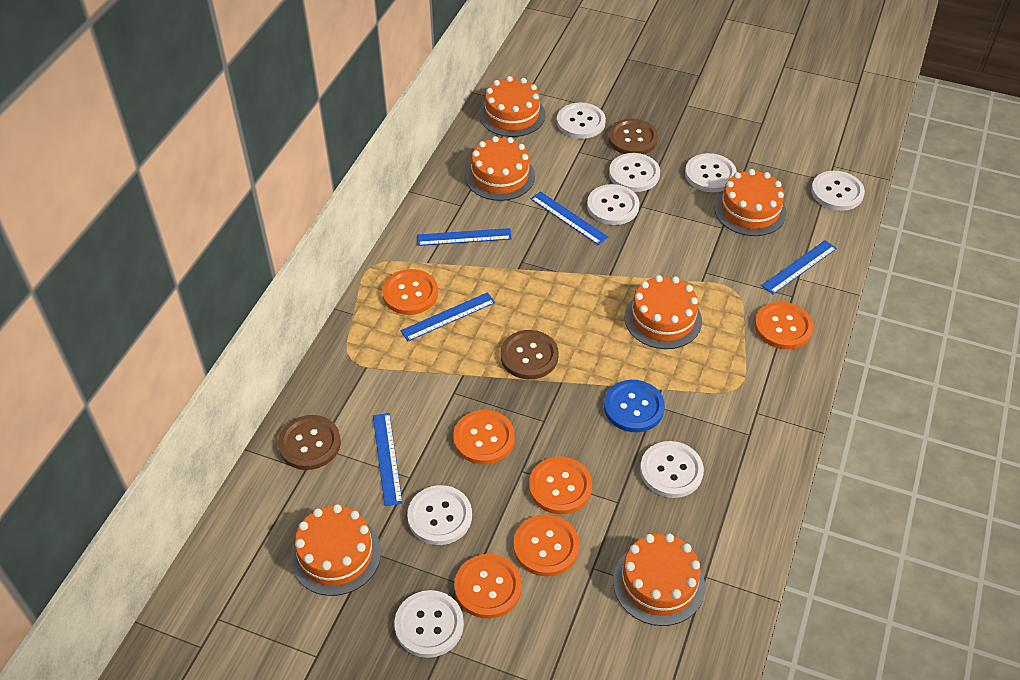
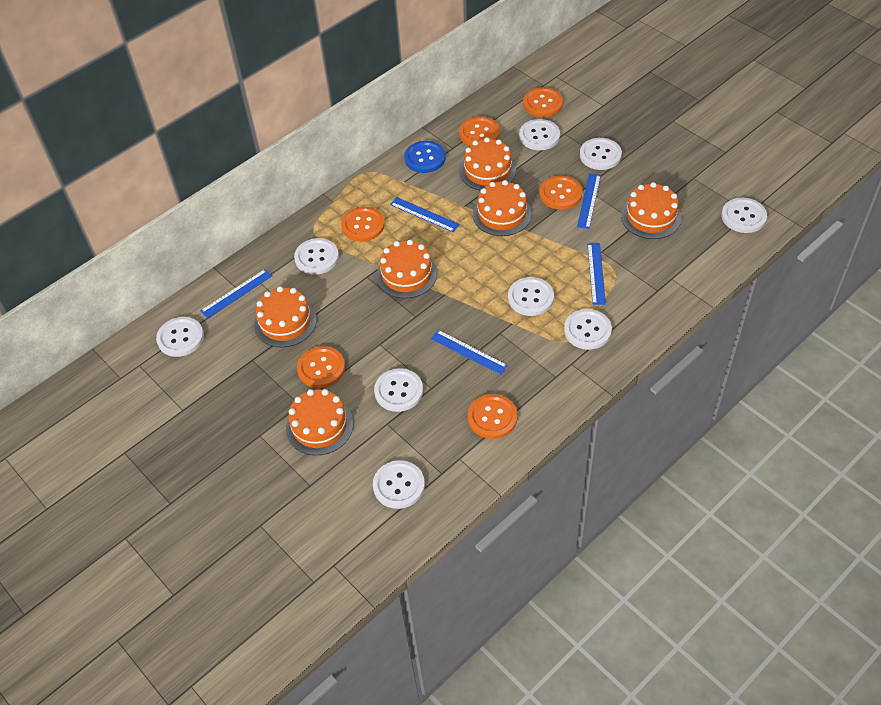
brown button: 3 -> 0
white button: 8 -> 9

